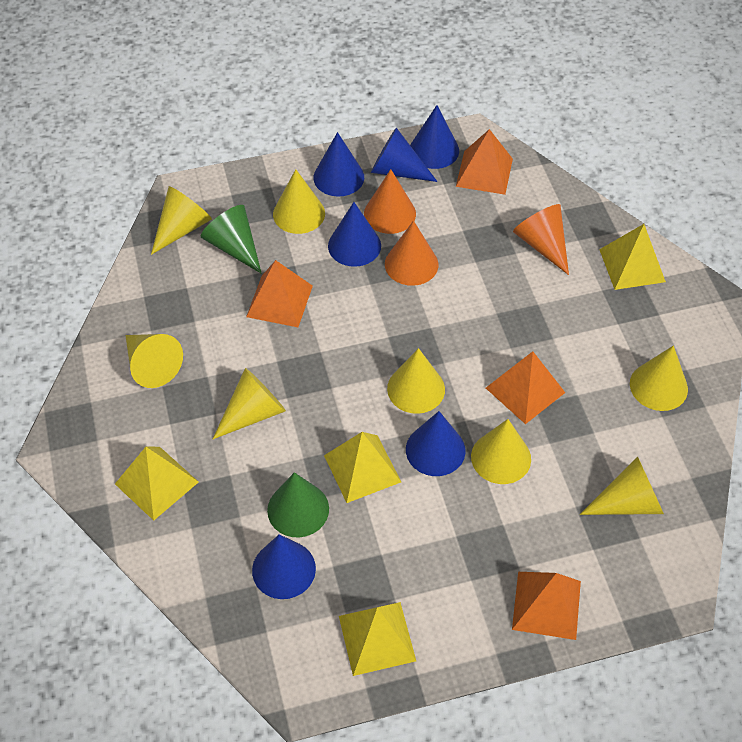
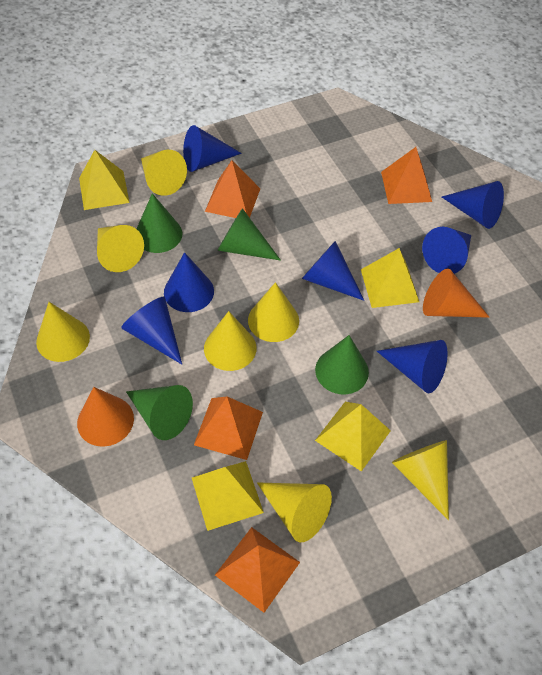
blue cone: 6 -> 7
green cone: 2 -> 4
orange cone: 3 -> 2
yellow cone: 8 -> 7

